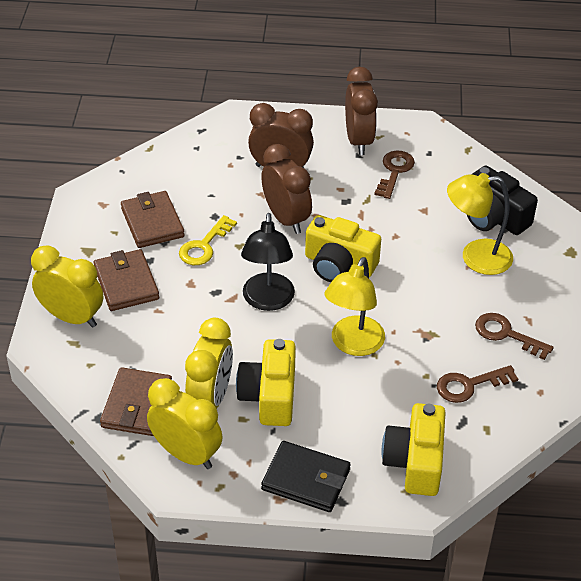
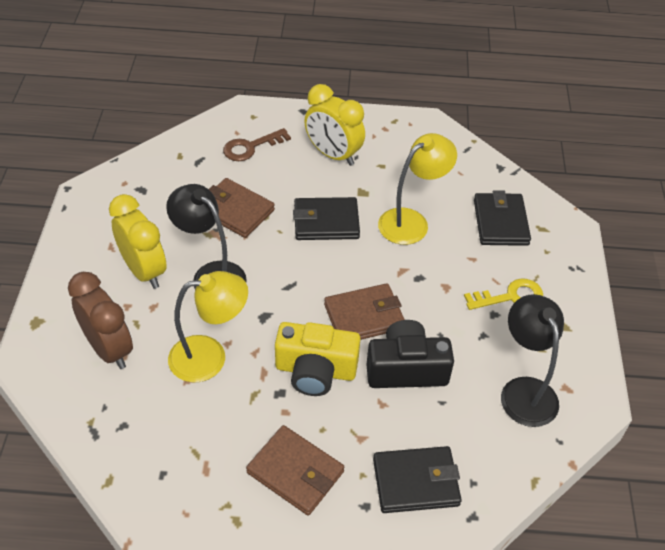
black lamp: 1 -> 2
black wallet: 1 -> 3
brown clock: 3 -> 1
brown key: 3 -> 1
yellow camera: 3 -> 1
yellow clock: 3 -> 2

